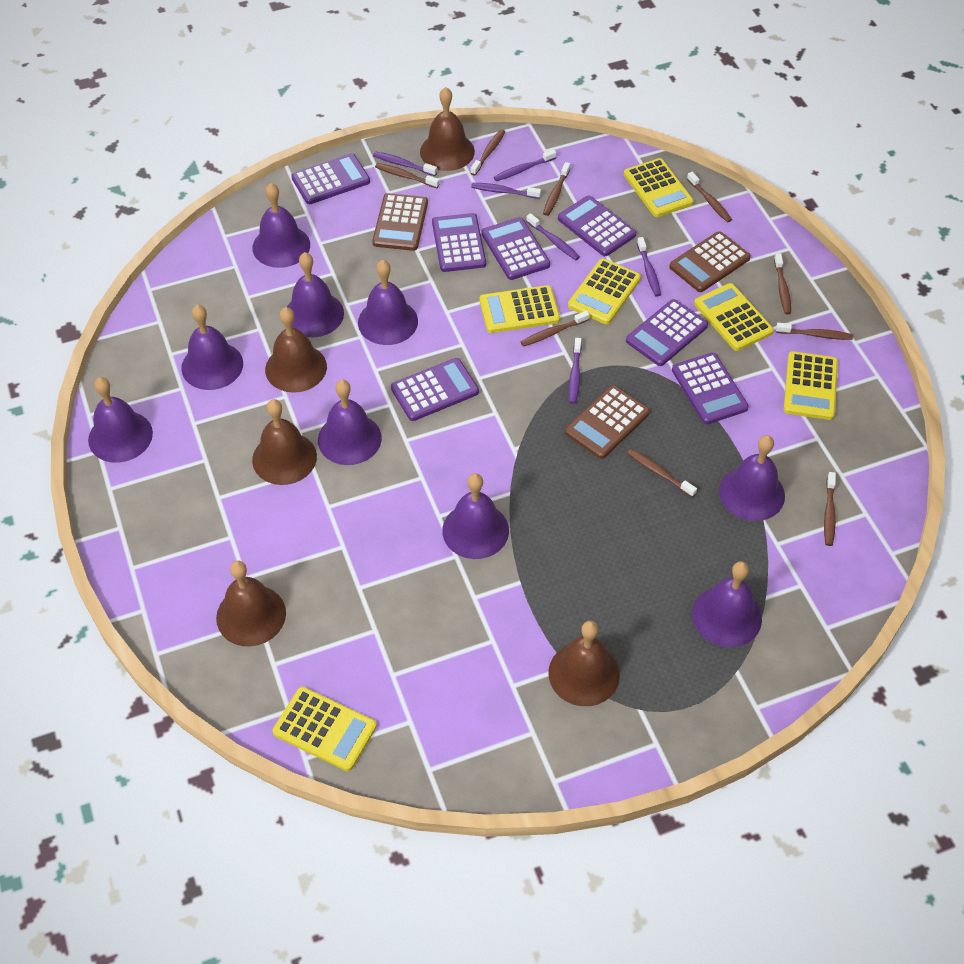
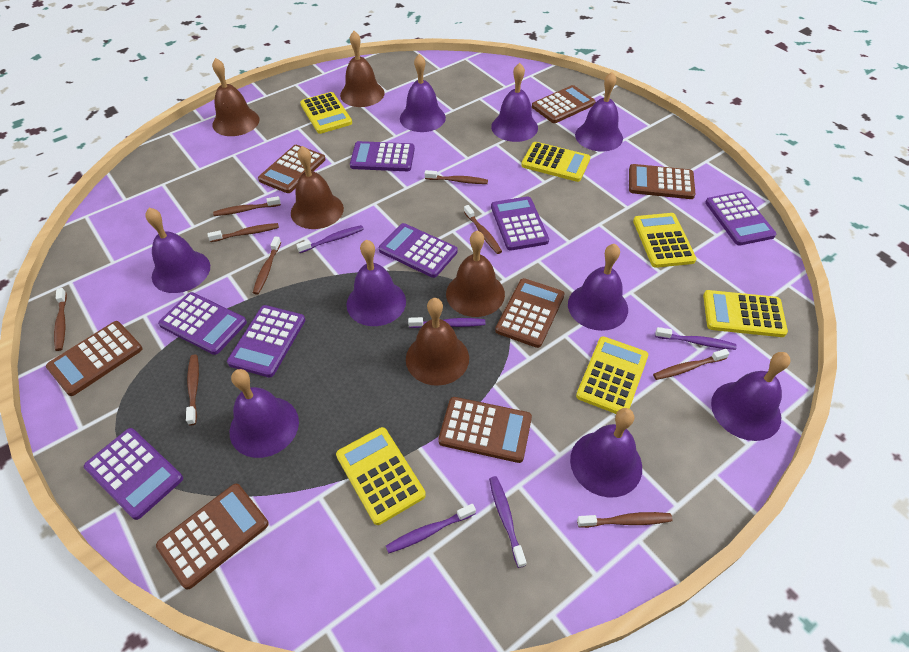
brown calculator: 3 -> 7
purple toothbrush: 6 -> 5

